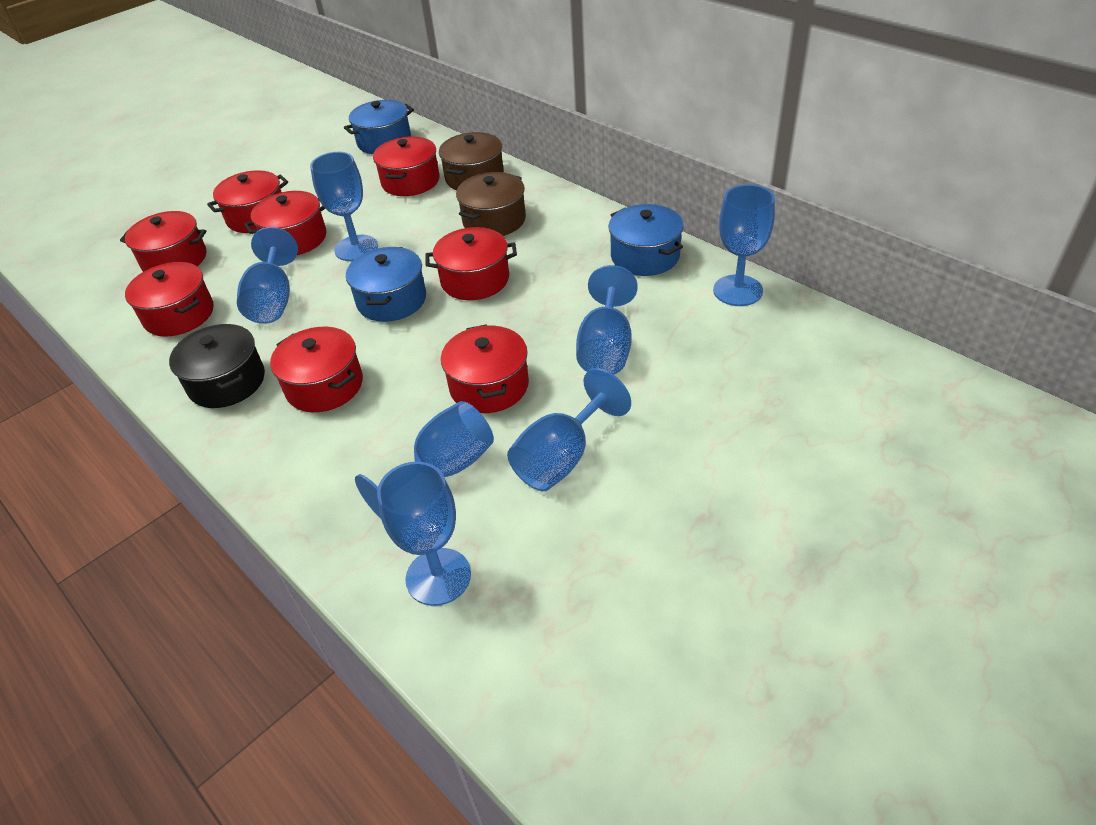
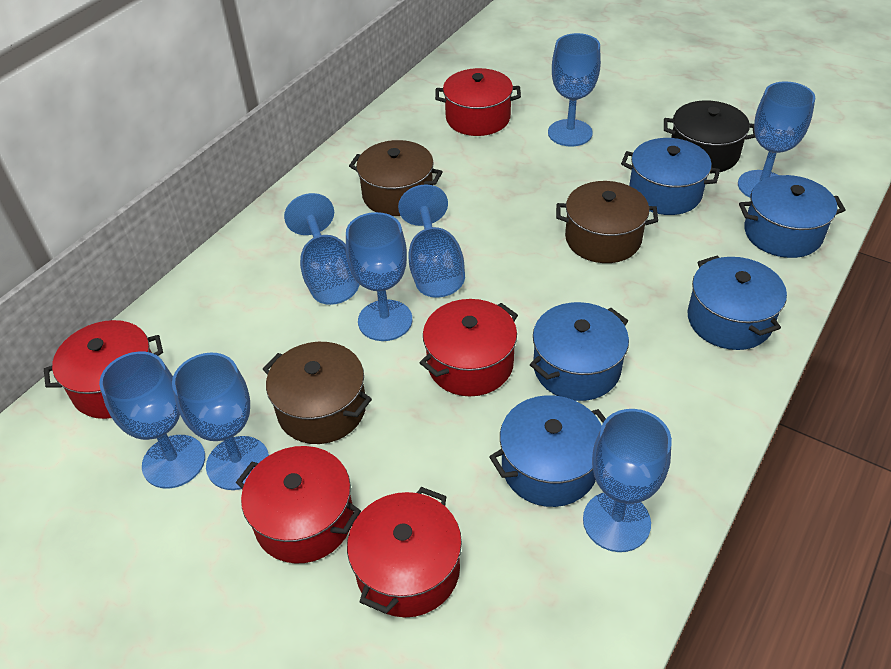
blue goblet: 7 -> 8
blue pot: 3 -> 5
brown pot: 2 -> 3
red pot: 8 -> 5

